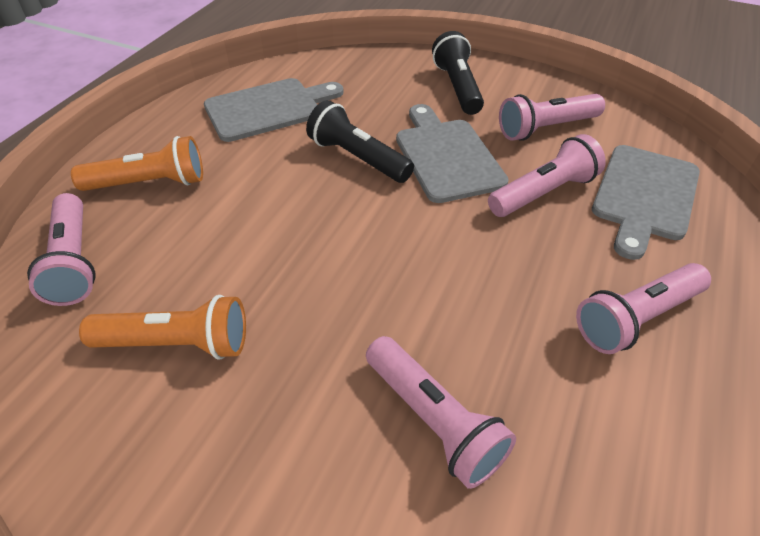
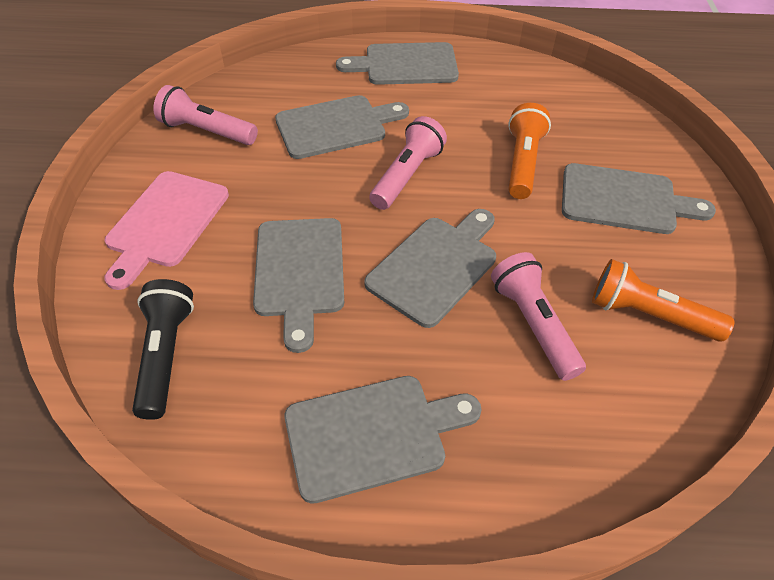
black flashlight: 2 -> 1
grey cutting board: 3 -> 6
pink cutting board: 0 -> 1
pink flashlight: 5 -> 3

